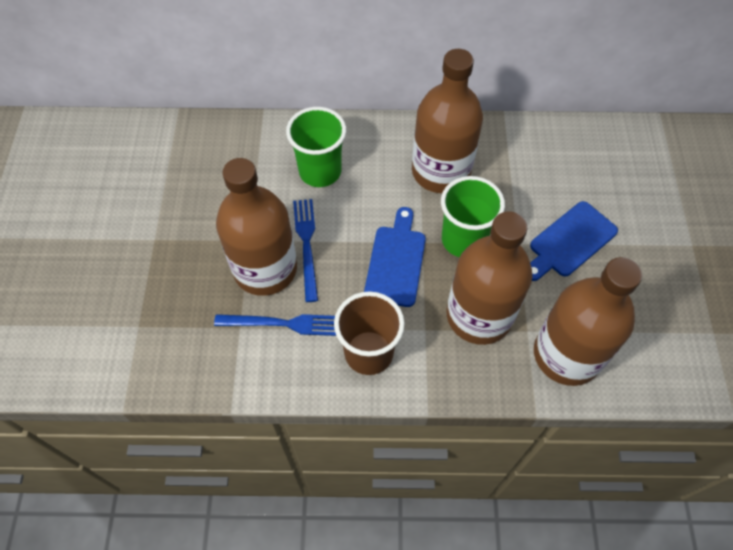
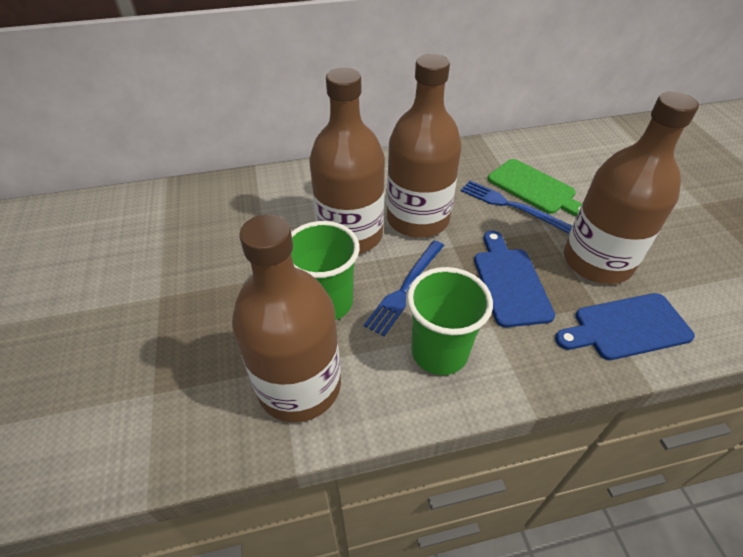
brown cup: 1 -> 0
green cutting board: 0 -> 1

